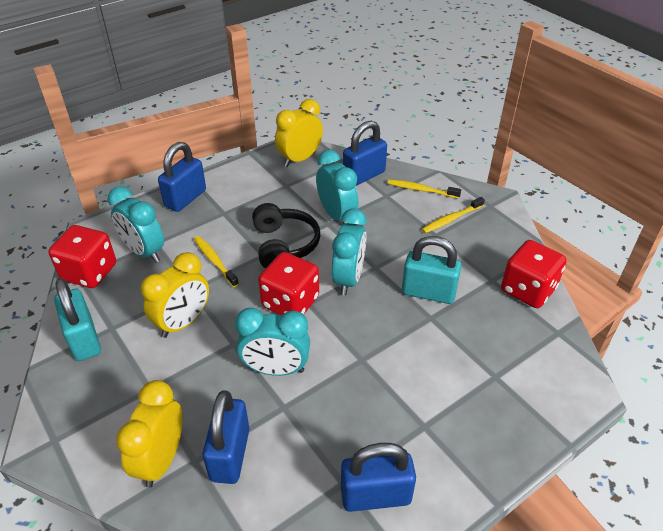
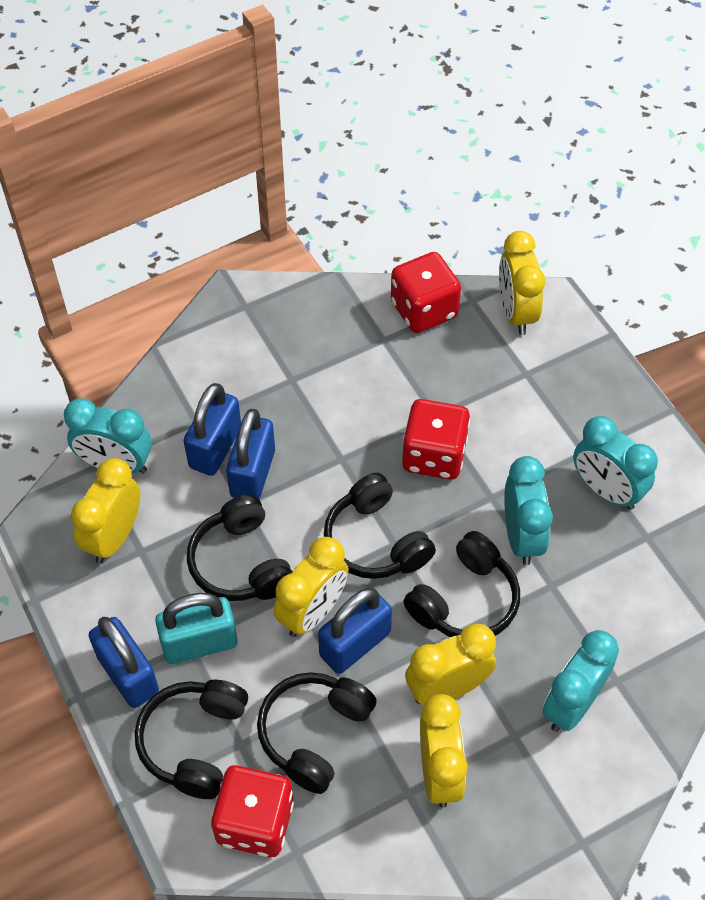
black headphones: 1 -> 5
turquoise padlock: 2 -> 1
yellow clock: 3 -> 5
yellow toothbrush: 3 -> 0

